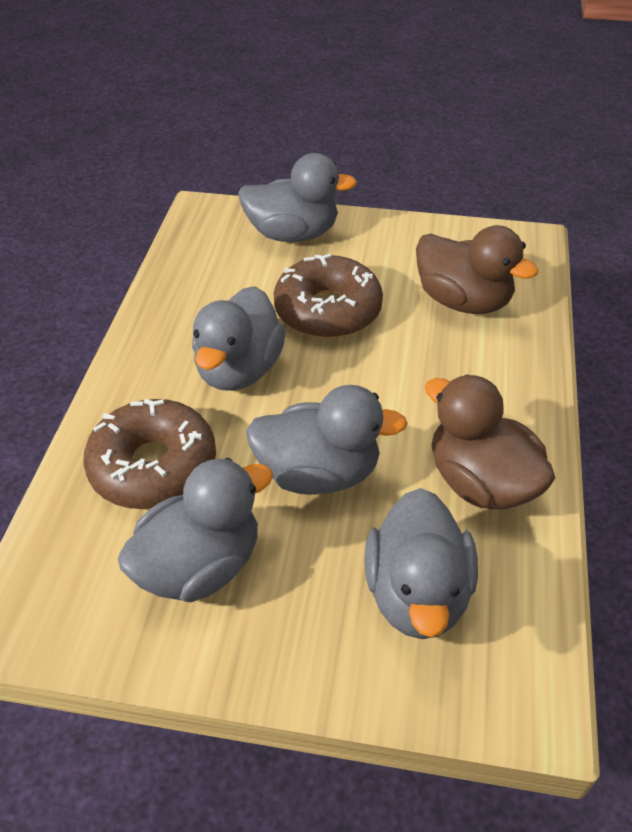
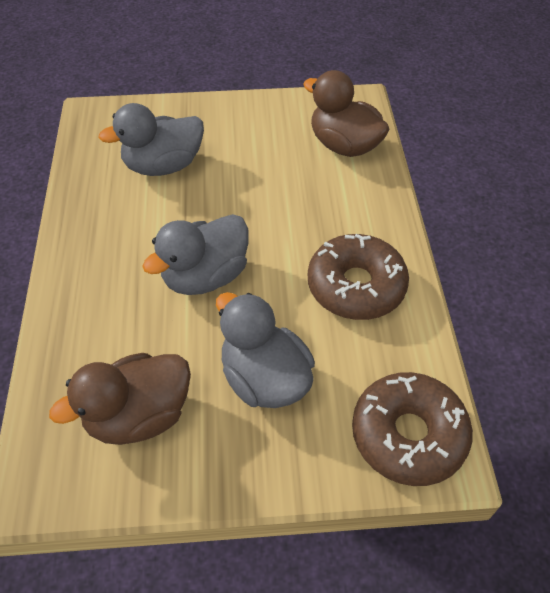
grey duck: 5 -> 3

